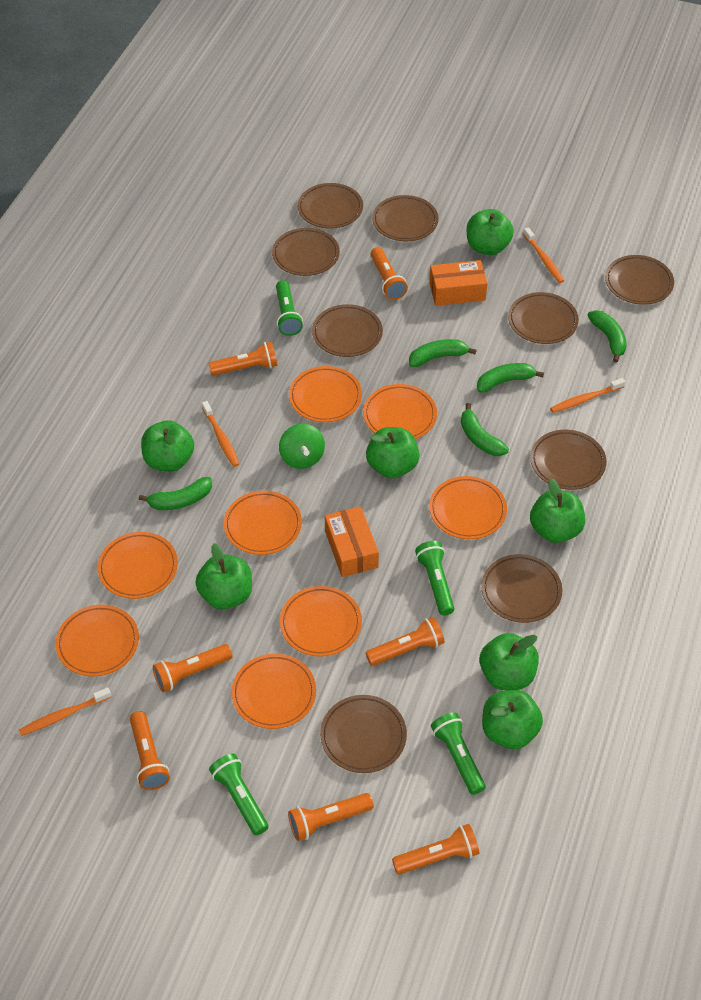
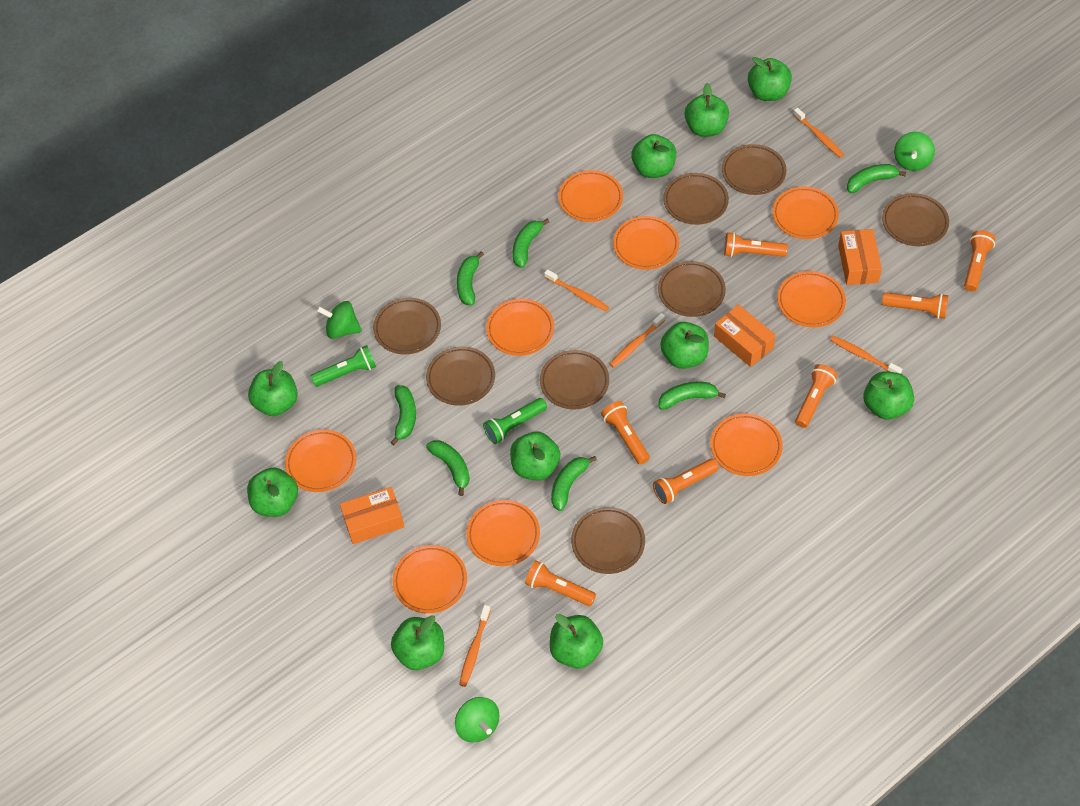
brown plate: 9 -> 8
green apple: 7 -> 10
green banana: 5 -> 7
green flashlight: 4 -> 2
green spinning top: 1 -> 3
orange box: 2 -> 3
orange plate: 8 -> 9
orange toothbrush: 4 -> 5

